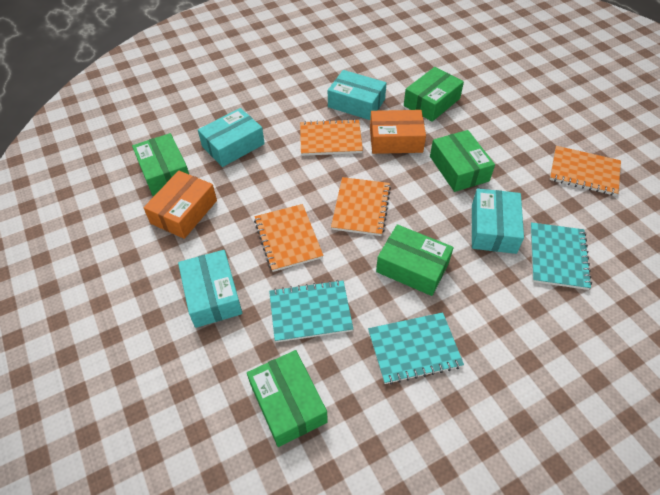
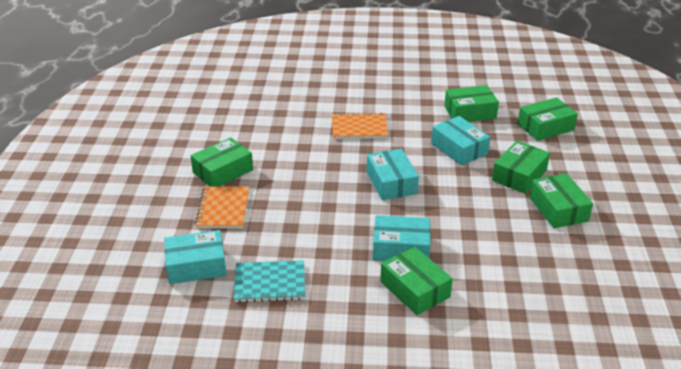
green box: 5 -> 6
orange box: 2 -> 0
orange notebook: 4 -> 2
turquoise notebook: 3 -> 1

